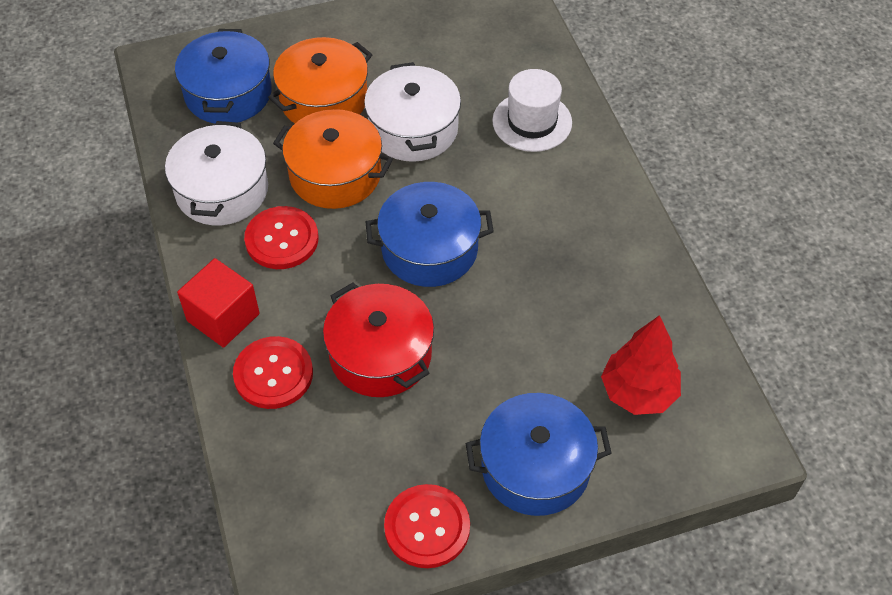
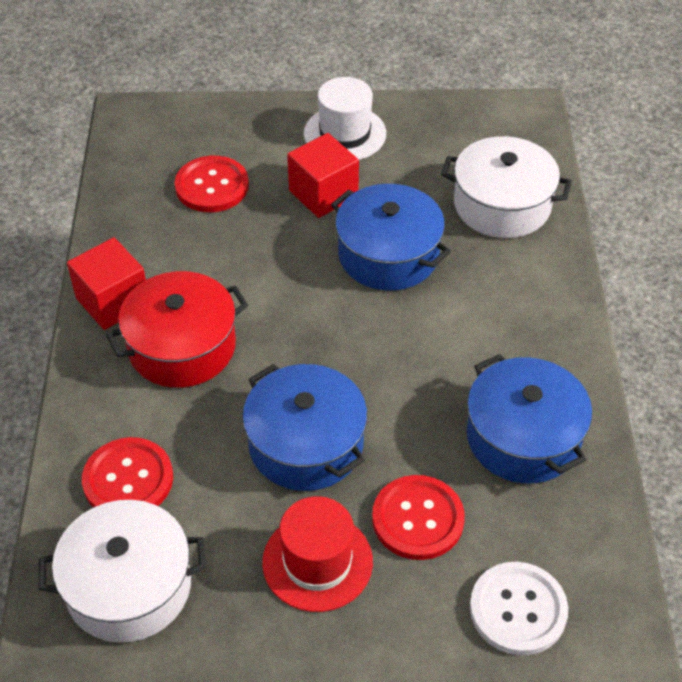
orange pot: 2 -> 0
red cube: 1 -> 2
red hat: 0 -> 1
red tree: 1 -> 0
white button: 0 -> 1

